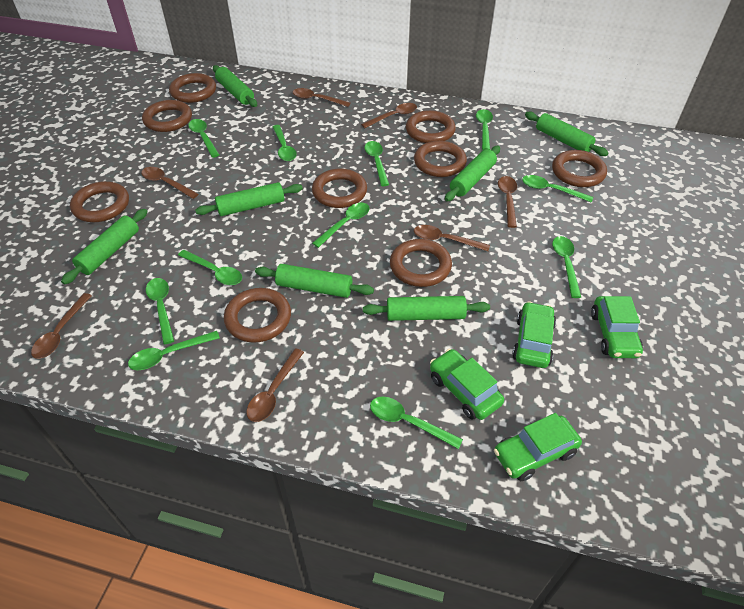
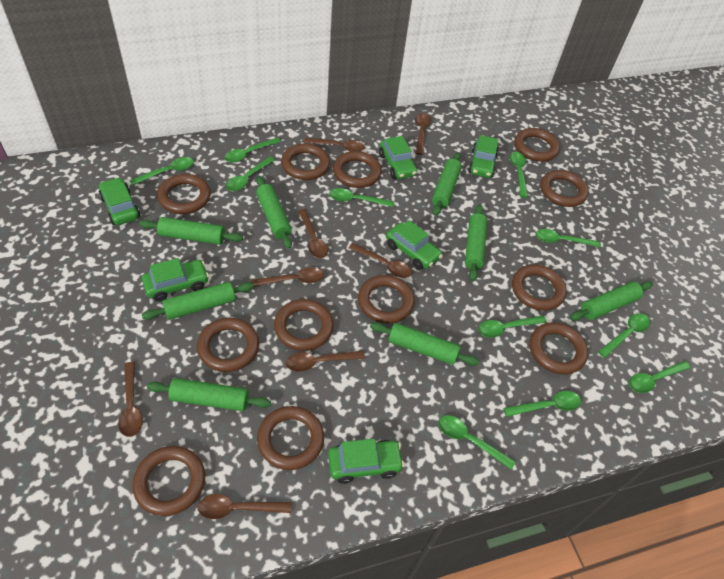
brown ring: 9 -> 12
brown spoon: 7 -> 8
green car: 4 -> 6
green rolling pin: 7 -> 8

